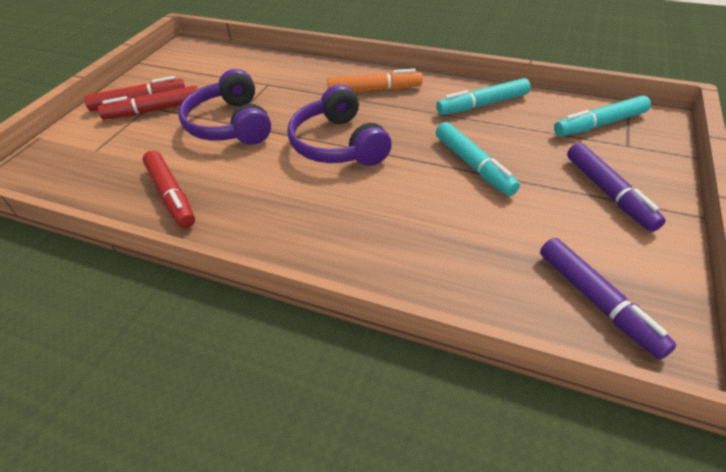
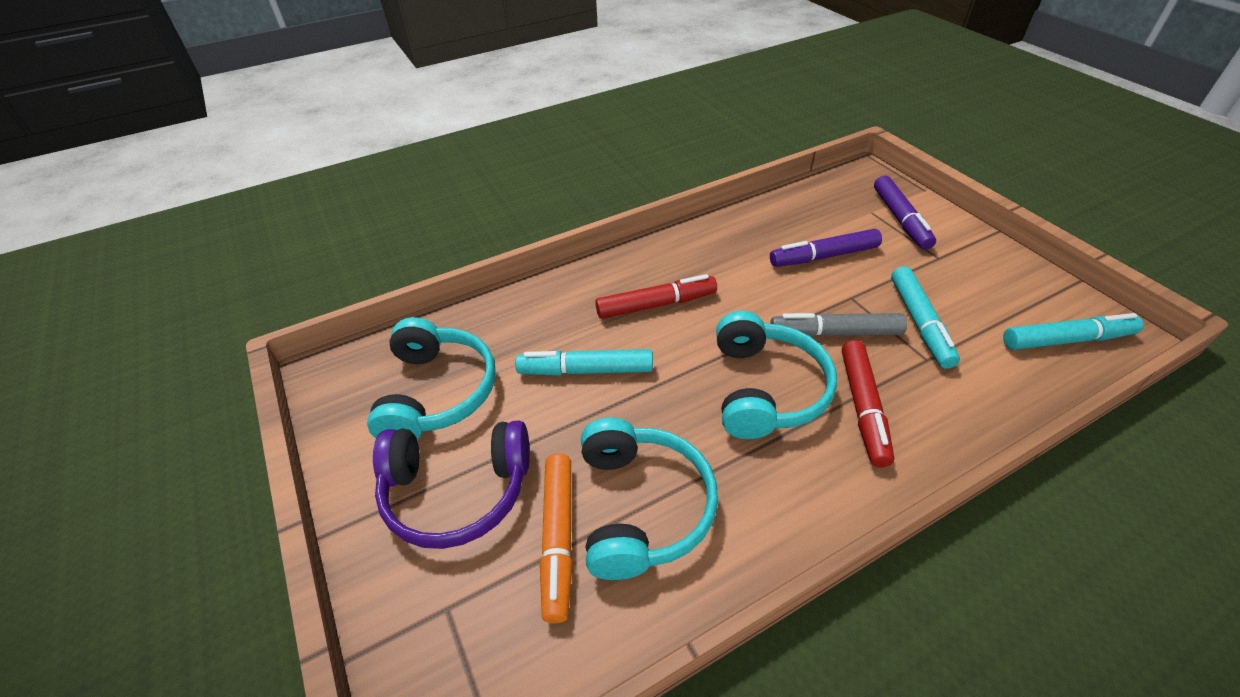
grey marker: 0 -> 1
purple headphones: 2 -> 1
red marker: 3 -> 2
turquoise headphones: 0 -> 3

